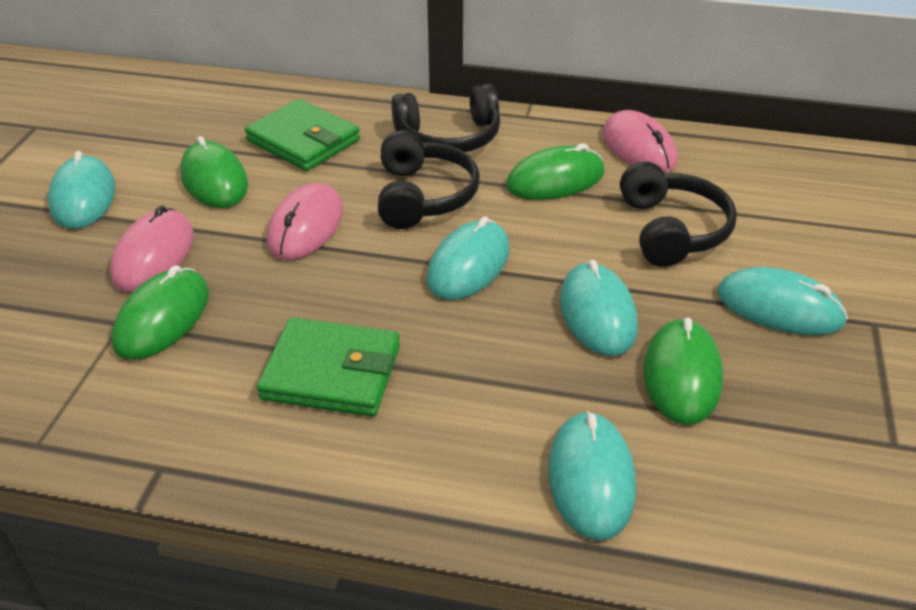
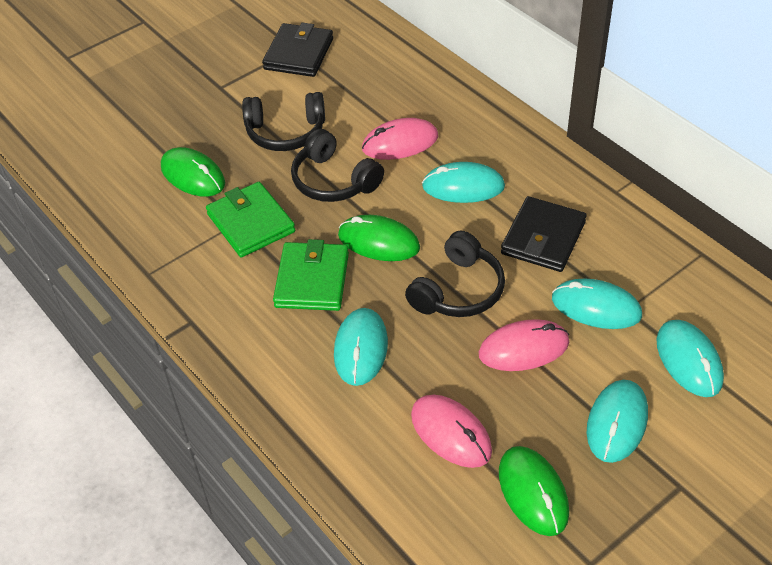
black wallet: 0 -> 2
green mouse: 4 -> 3

